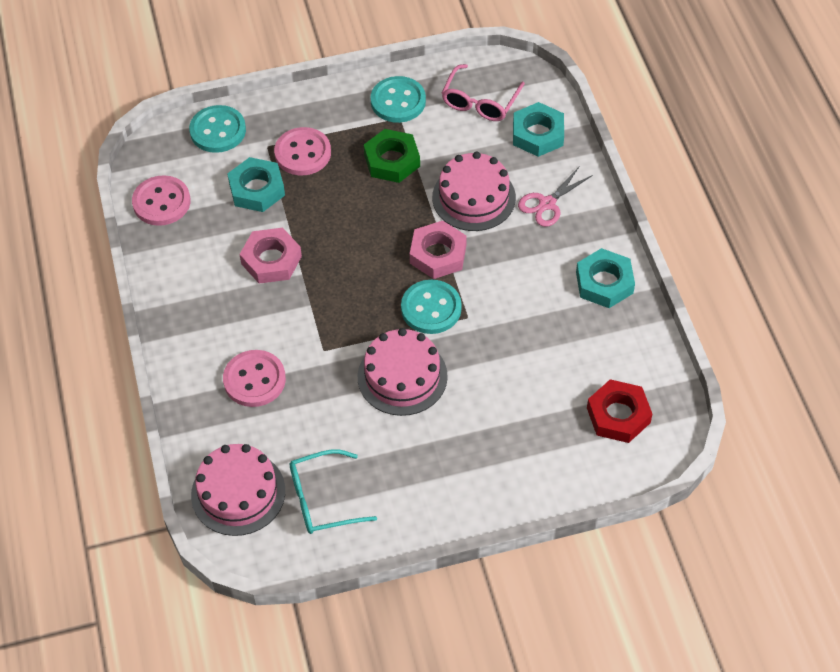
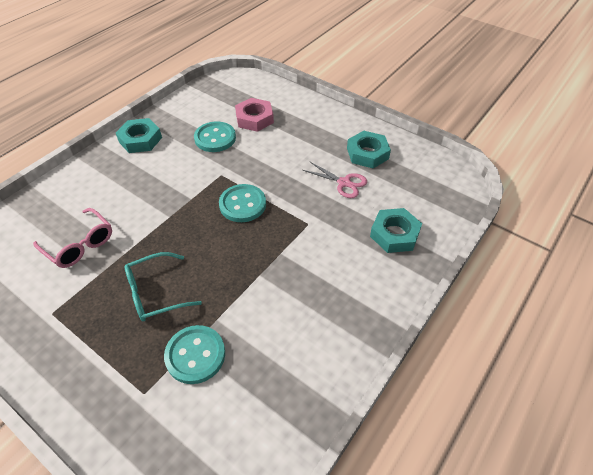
green nut: 1 -> 0
pink button: 3 -> 0
pink cake: 3 -> 0
pink nut: 2 -> 1
red nut: 1 -> 0

